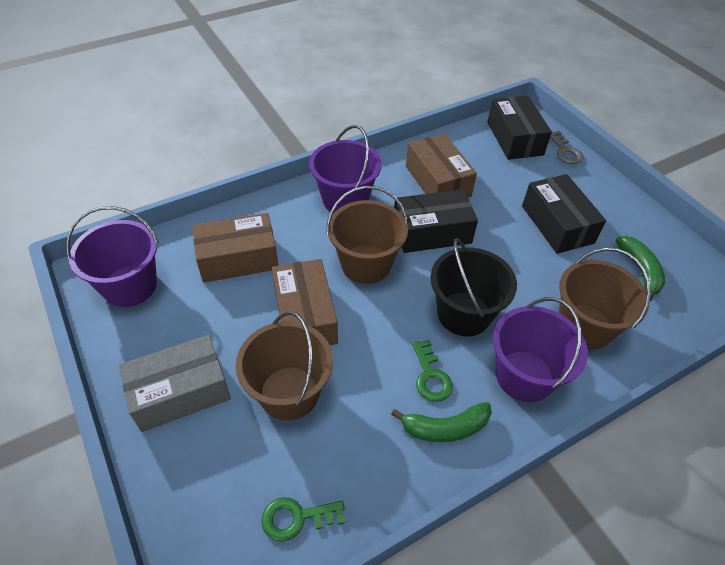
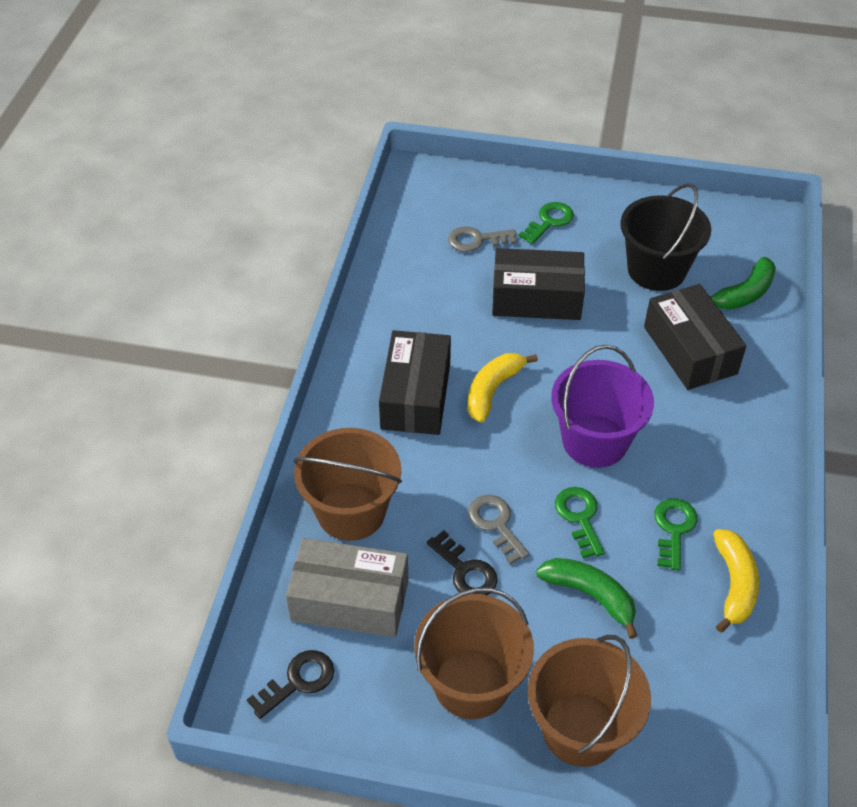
black key: 0 -> 2
brown box: 3 -> 0
green key: 2 -> 3
grey key: 1 -> 2
purple bucket: 3 -> 1
yellow banana: 0 -> 2

